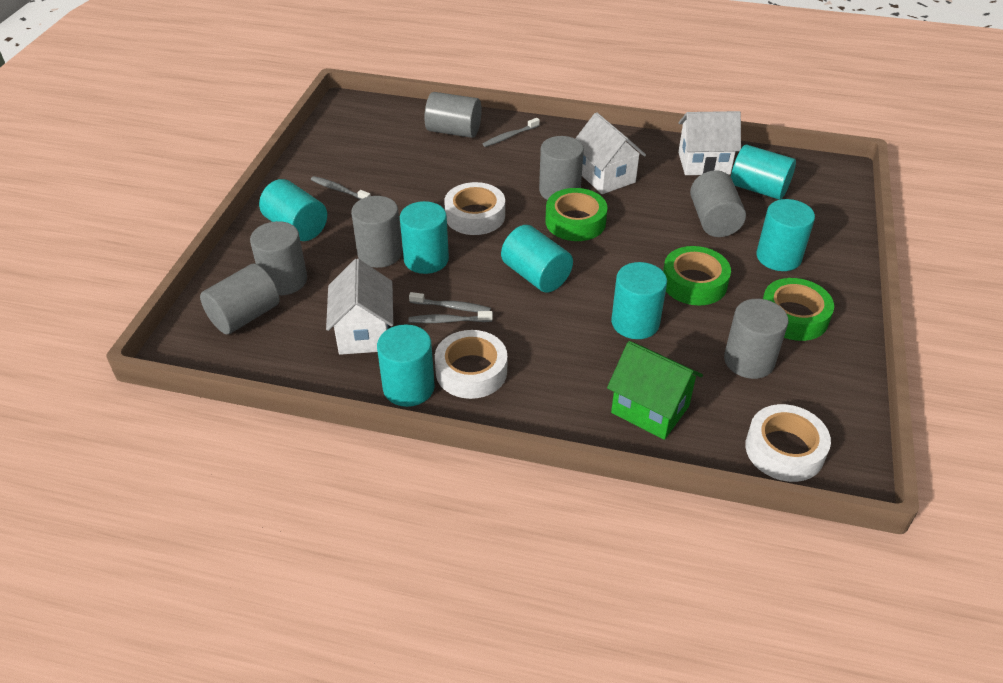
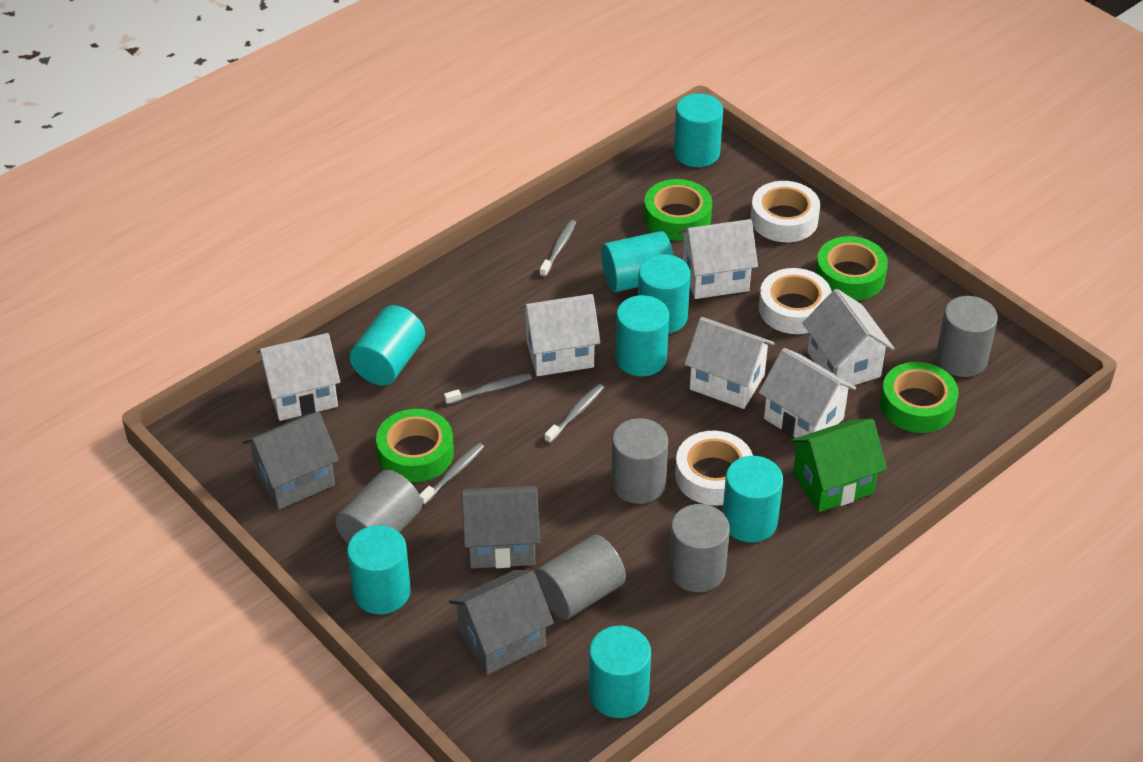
green tape: 3 -> 4
grey cylinder: 7 -> 5
grey house: 0 -> 3
turquoise cylinder: 7 -> 8
white house: 3 -> 6

